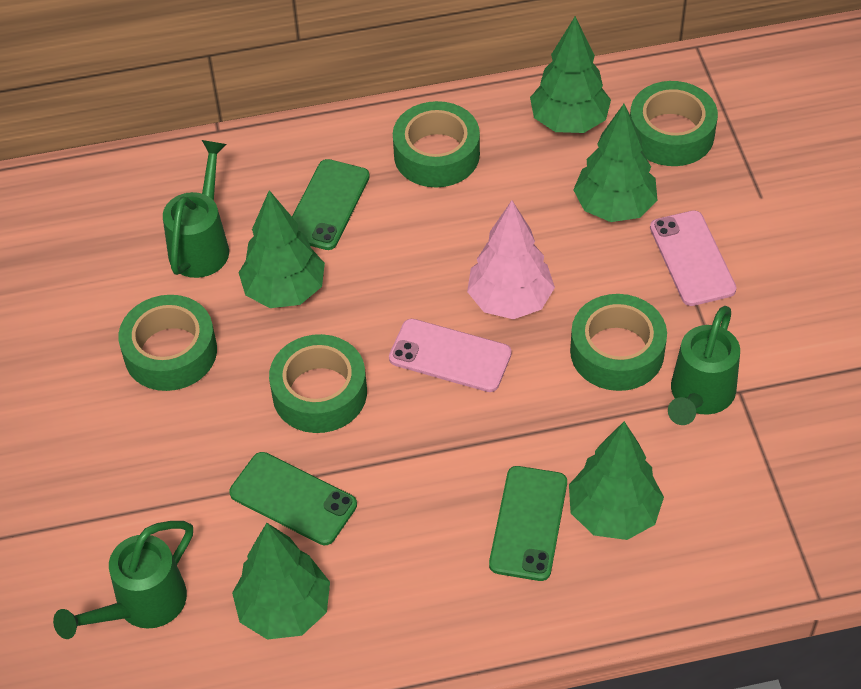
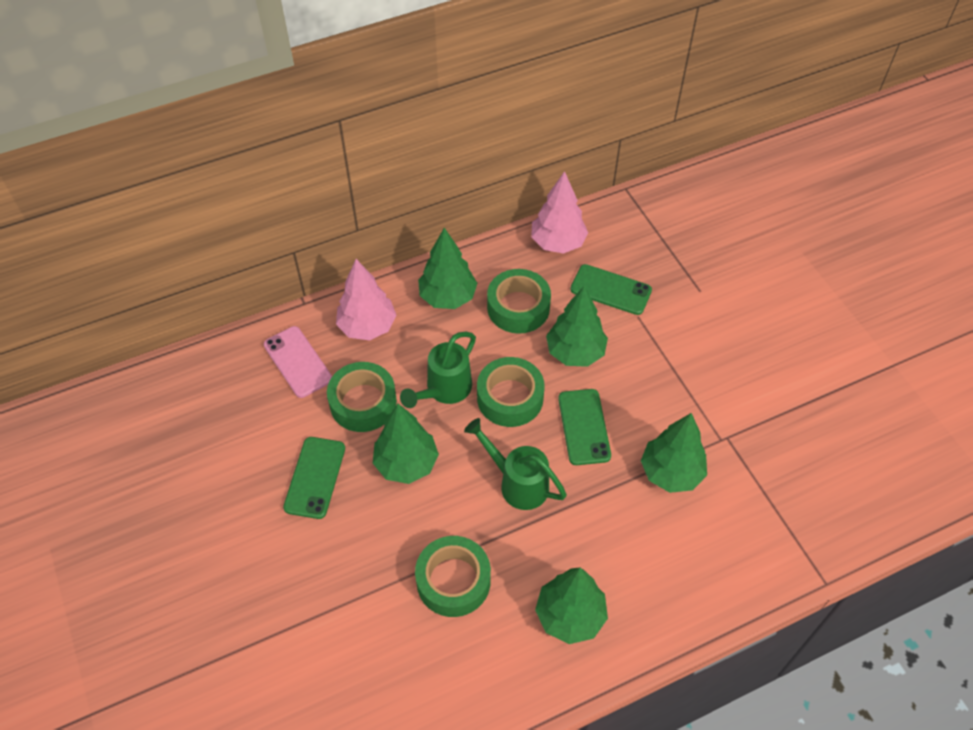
green tape: 5 -> 4
green watering can: 3 -> 2
pink phone: 2 -> 1
pink tree: 1 -> 2

